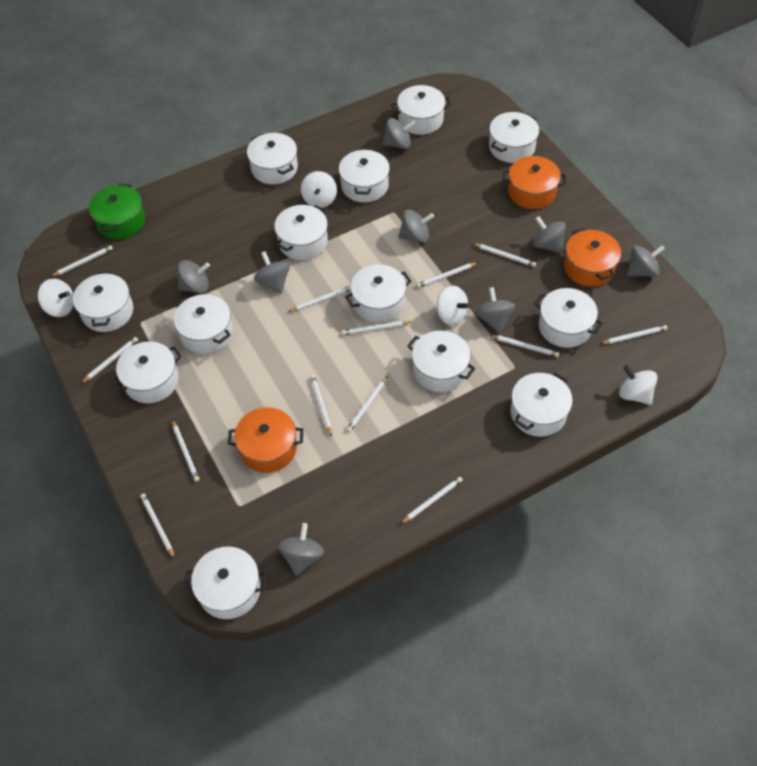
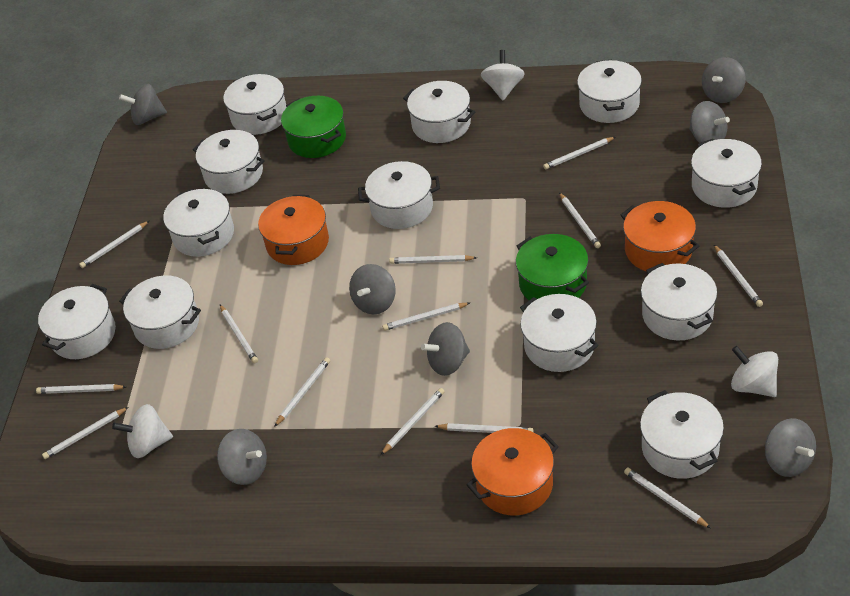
green pot: 1 -> 2
grey spinning top: 8 -> 7
white pot: 13 -> 12
white spinning top: 4 -> 3

